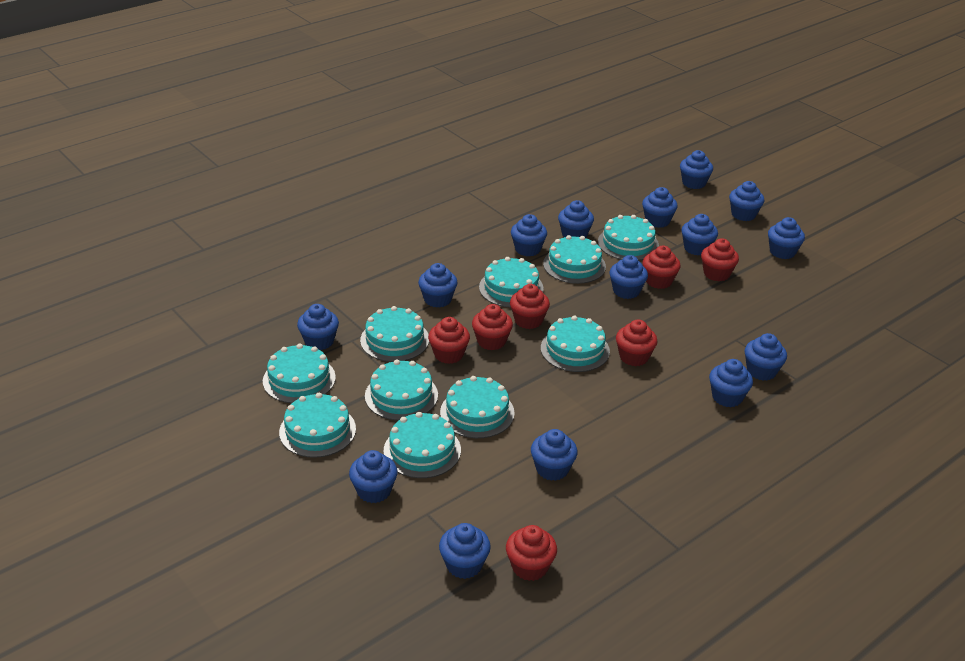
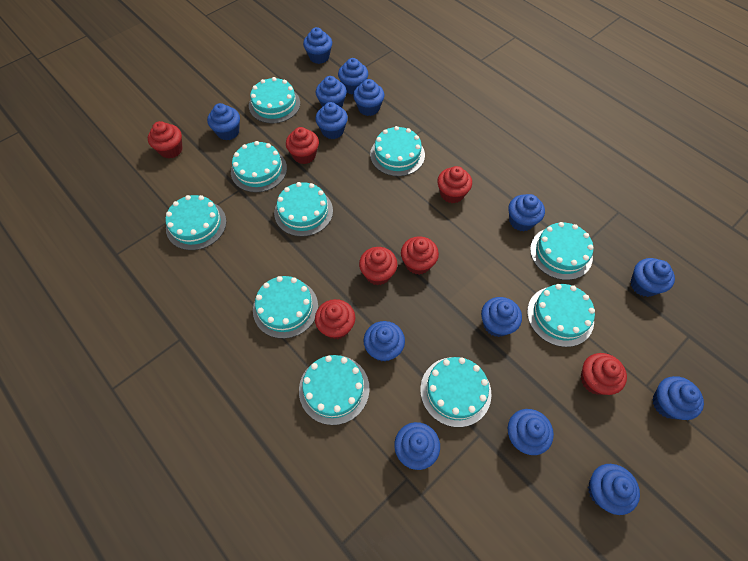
blue cupcake: 15 -> 14

